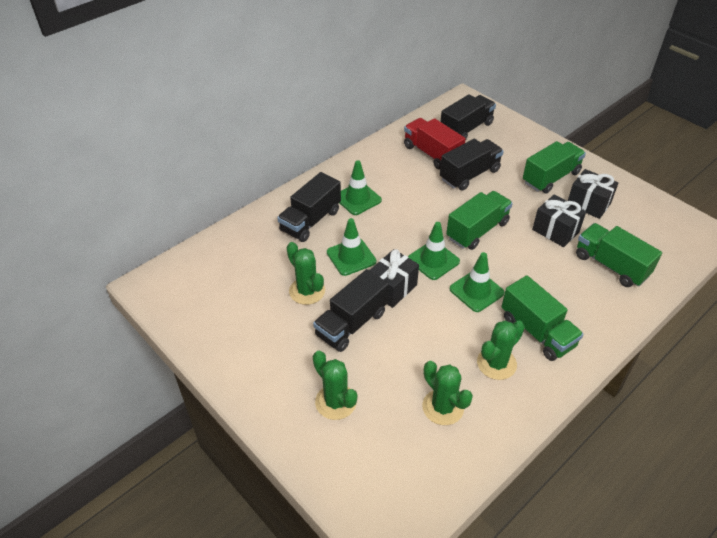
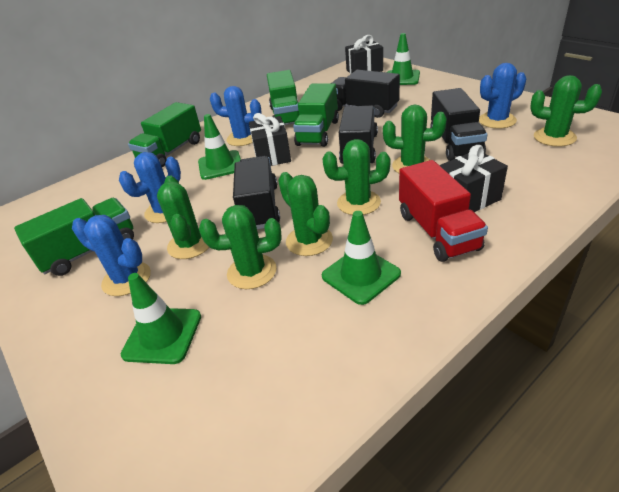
blue cactus: 0 -> 4
green cactus: 4 -> 6

